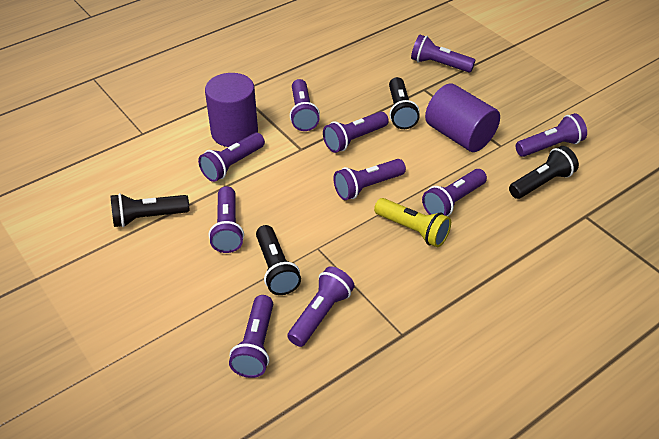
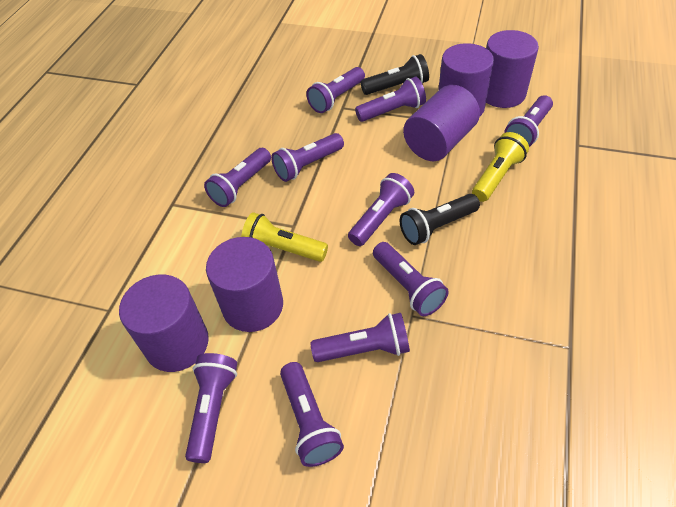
black flashlight: 4 -> 2
purple cylinder: 2 -> 5
yellow flashlight: 1 -> 2

